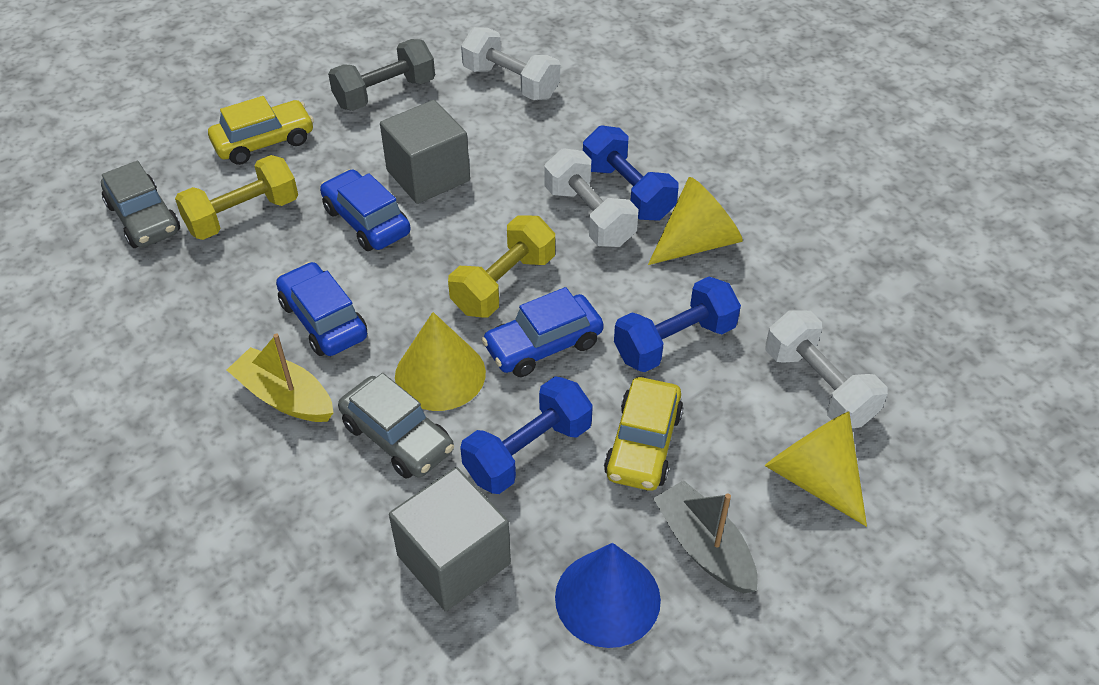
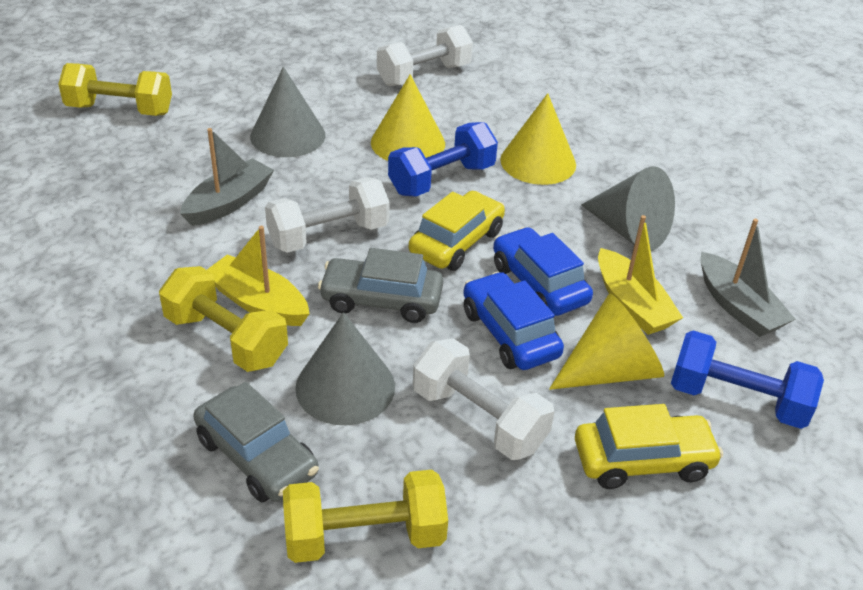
blue car: 3 -> 2
blue cone: 1 -> 0
blue dumbbell: 3 -> 2
grey boat: 1 -> 2
grey cone: 0 -> 3
grey cube: 2 -> 0
grey dumbbell: 1 -> 0
yellow boat: 1 -> 2
yellow dumbbell: 2 -> 3

